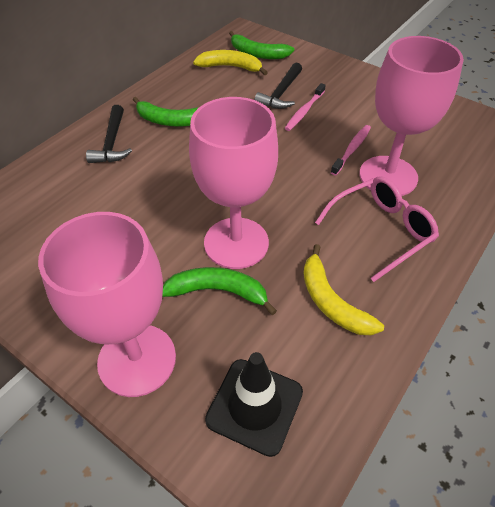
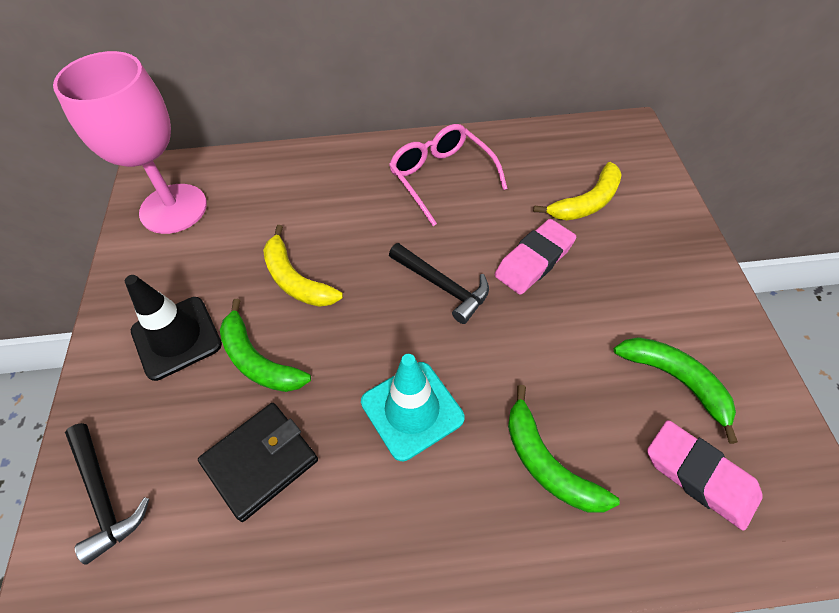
black wallet: 0 -> 1
pink eraser: 0 -> 2
pink goblet: 3 -> 1
pink toothbrush: 2 -> 0
turquoise traffic cone: 0 -> 1

